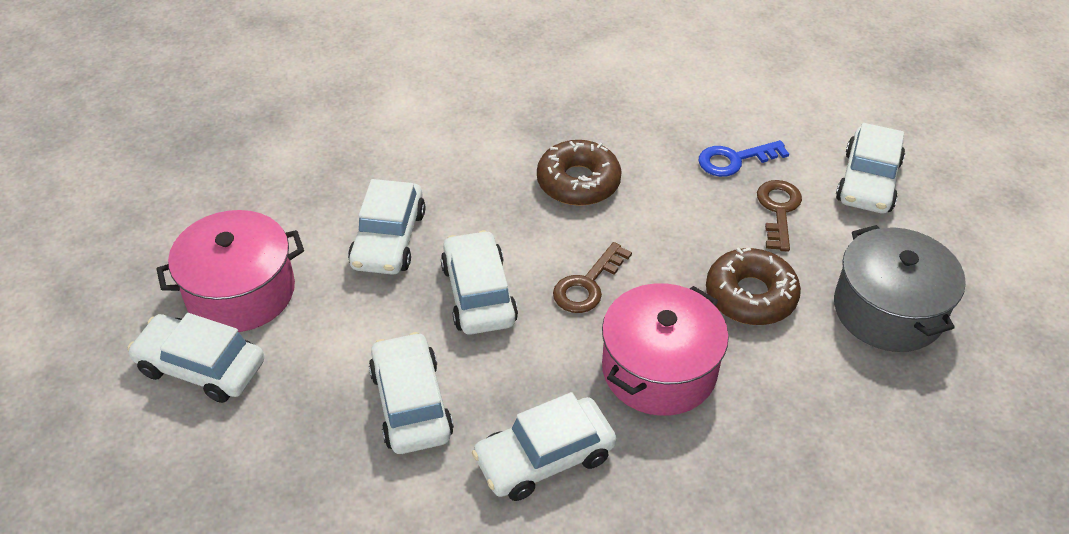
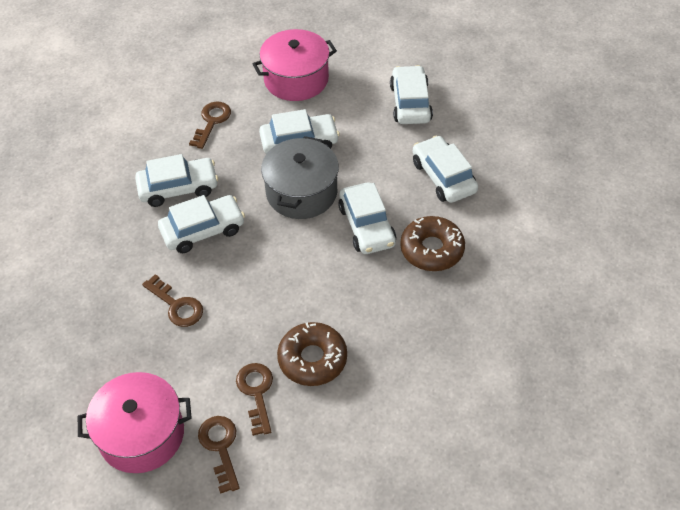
blue key: 1 -> 0
brown key: 2 -> 4

